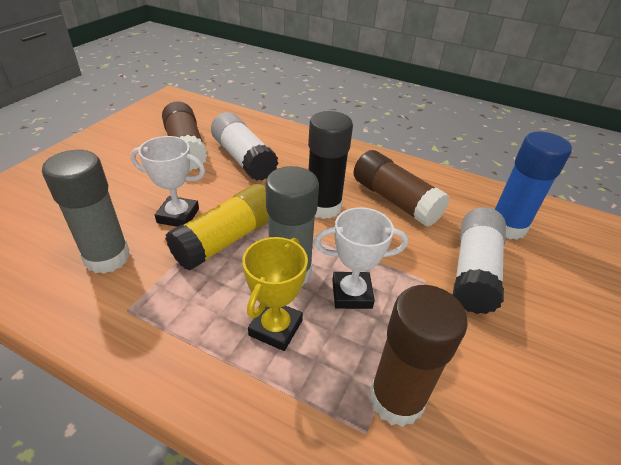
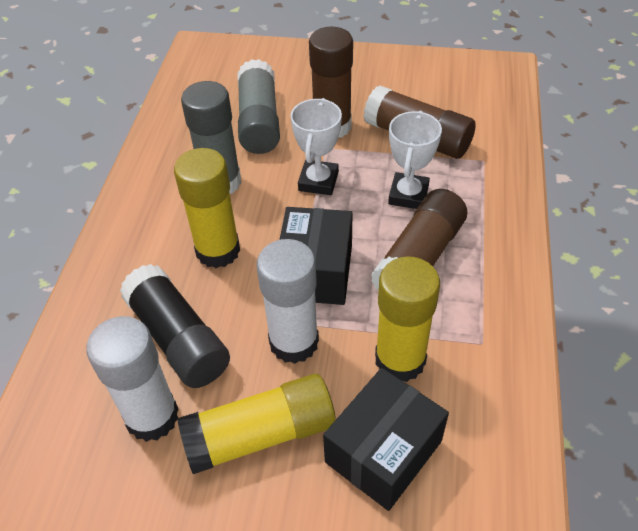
black box: 0 -> 2
blue glue stick: 1 -> 0
yellow glue stick: 1 -> 3
yellow trophy: 1 -> 0

